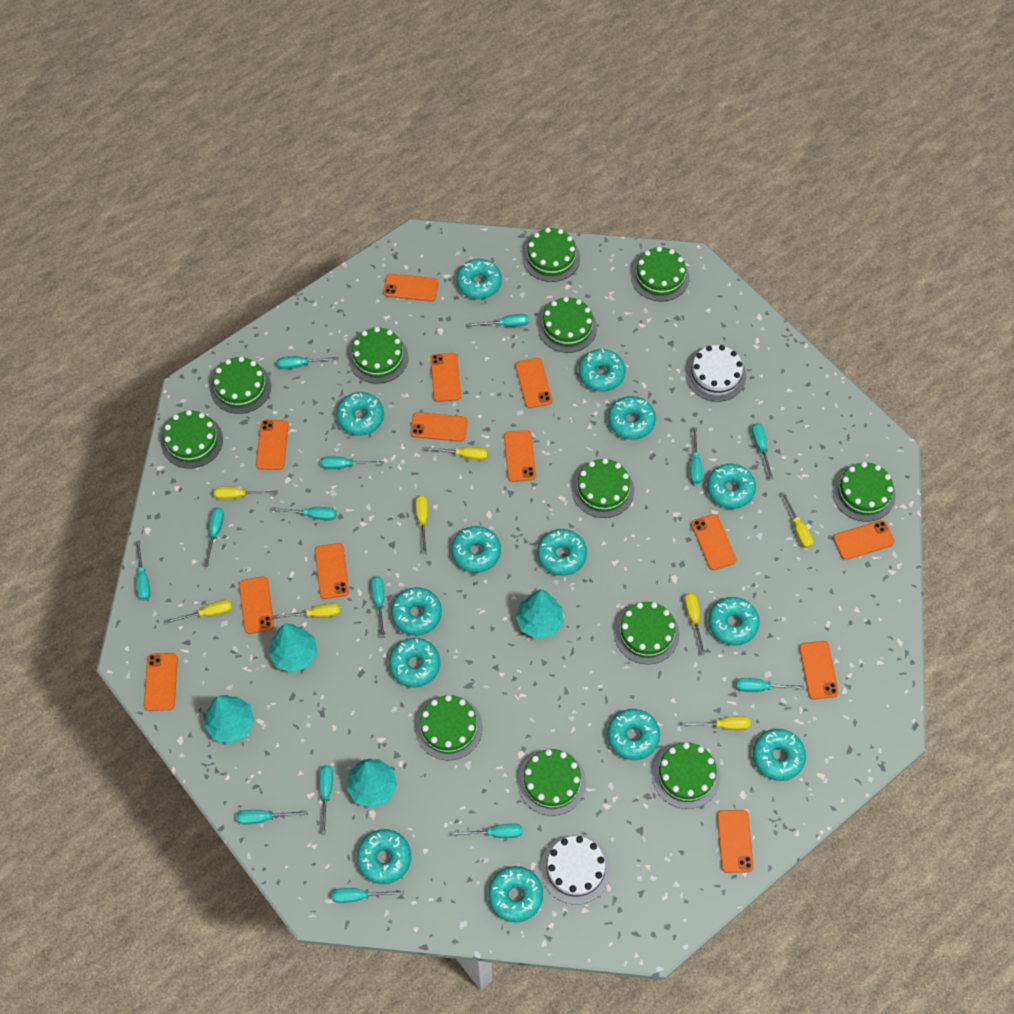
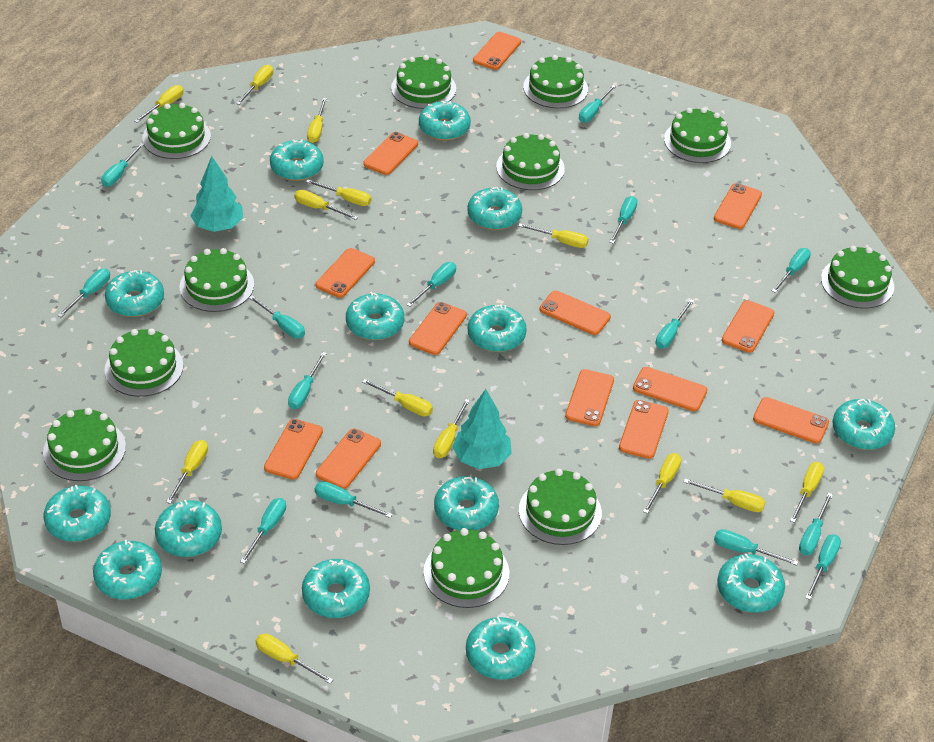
green cake: 12 -> 11
turquoise tree: 4 -> 2
white cake: 2 -> 0
yellow screwdriver: 8 -> 13

